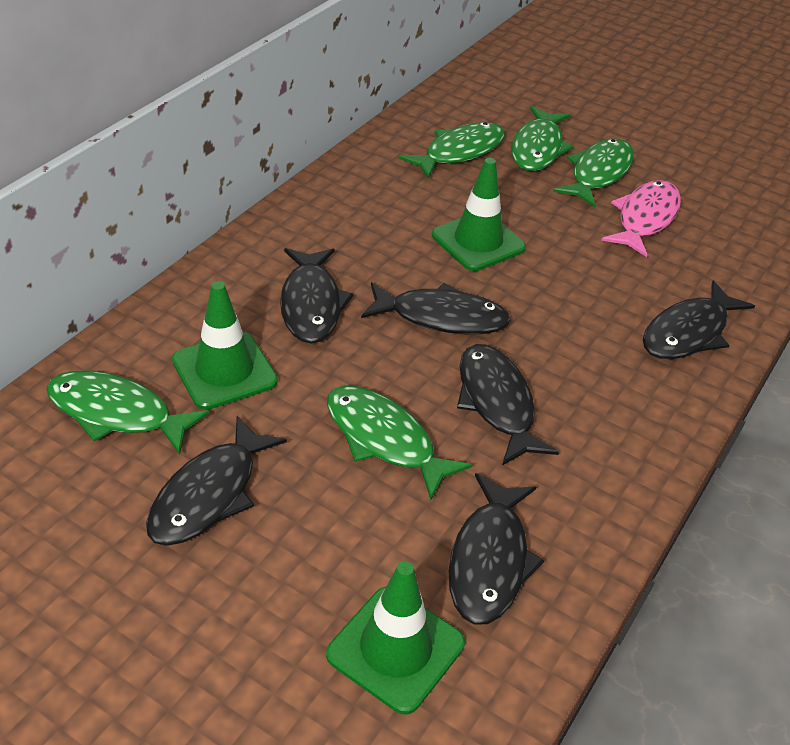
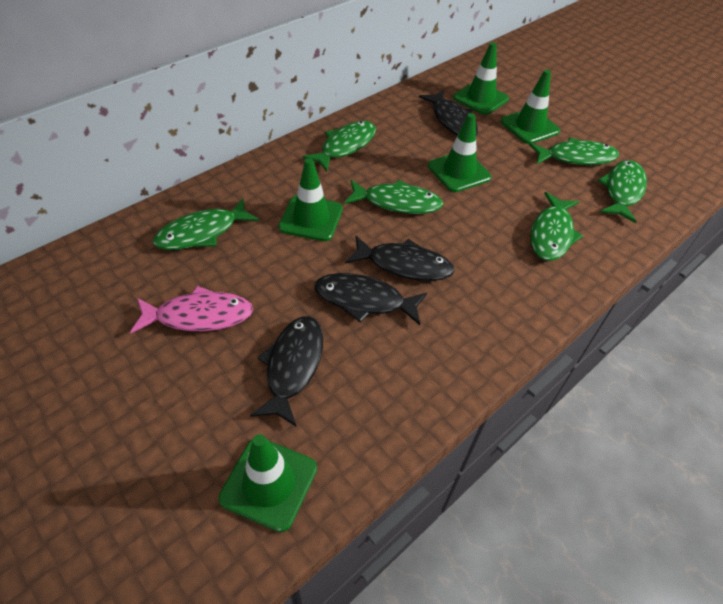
black fish: 6 -> 4
green fish: 5 -> 6
green traffic cone: 3 -> 5

